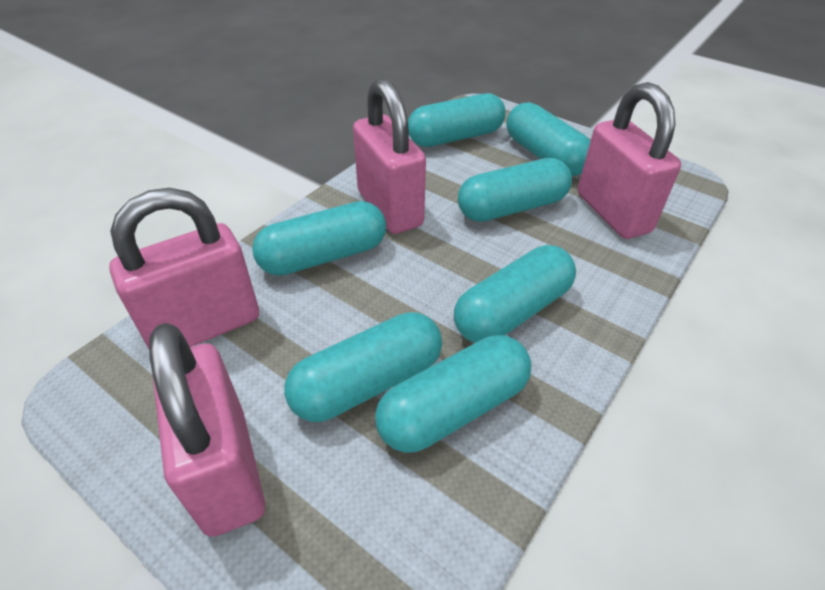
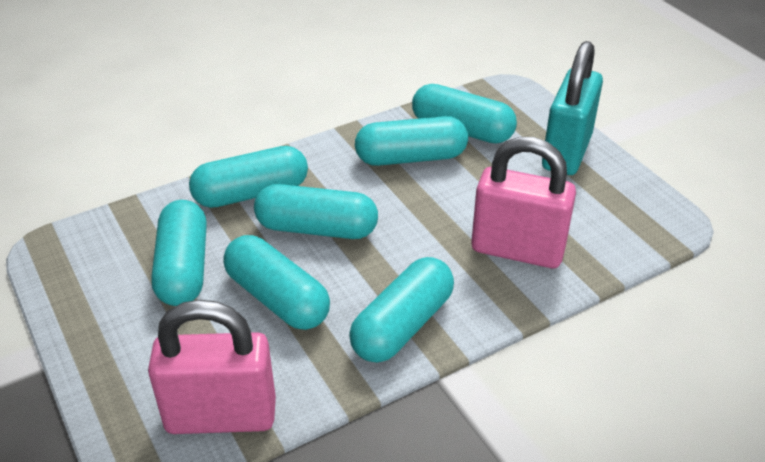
pink padlock: 4 -> 2
turquoise padlock: 0 -> 1

